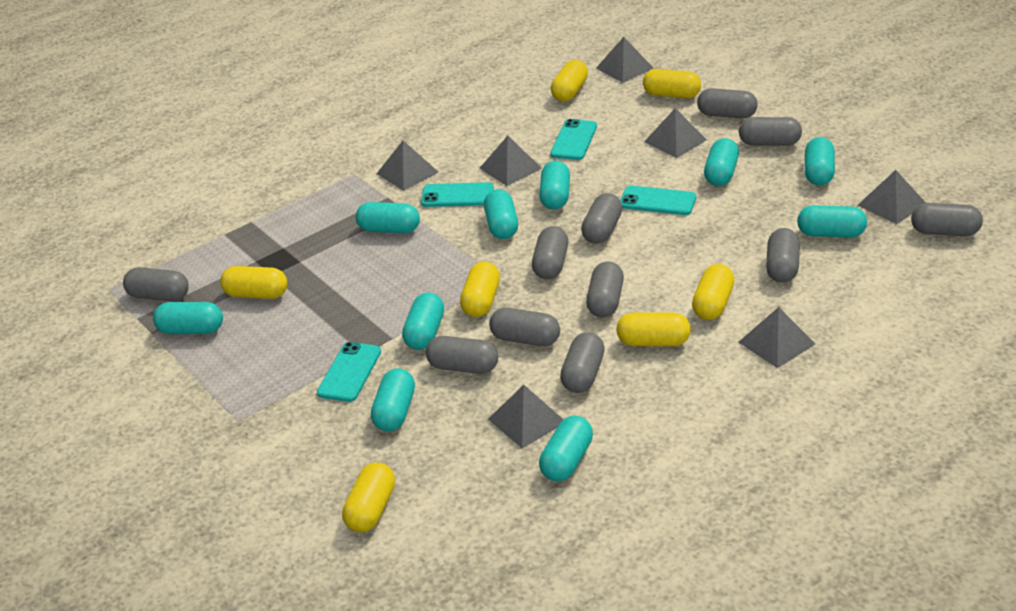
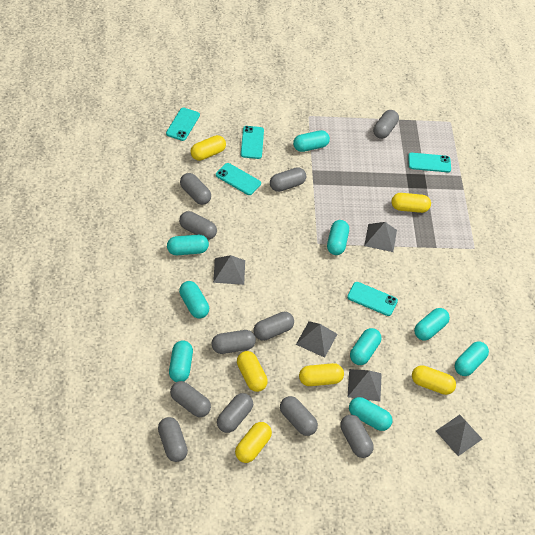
grey pyramid: 7 -> 5
turquoise capsule: 10 -> 9
turquoise phone: 4 -> 5
yellow capsule: 7 -> 6

